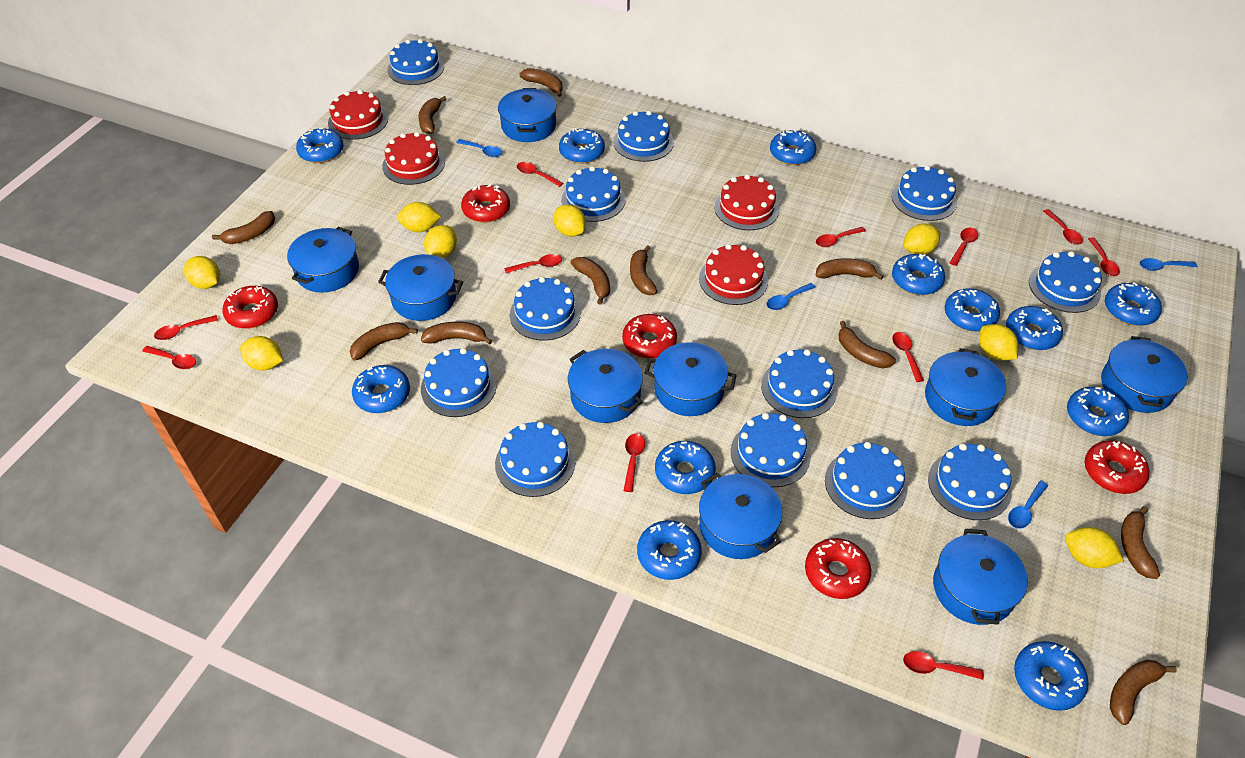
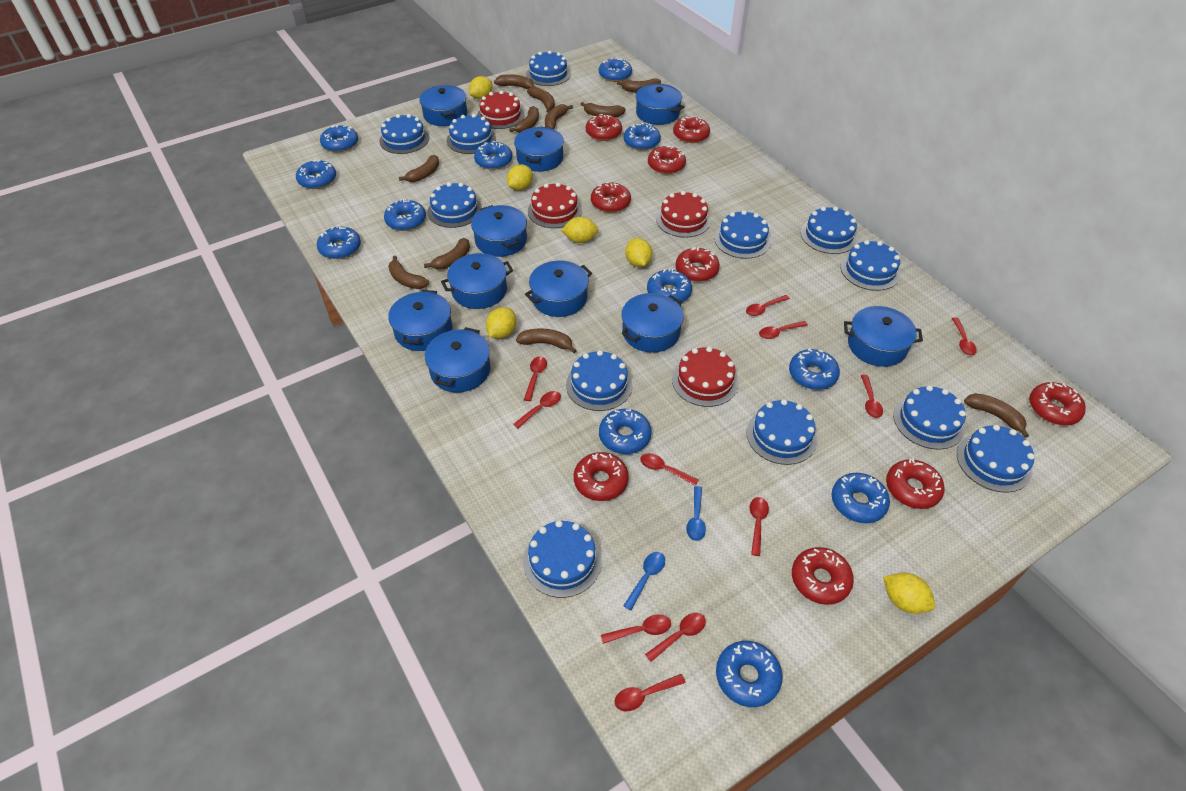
blue pot: 9 -> 10
blue spoon: 4 -> 2
red donut: 5 -> 9
yellow lemon: 8 -> 6

